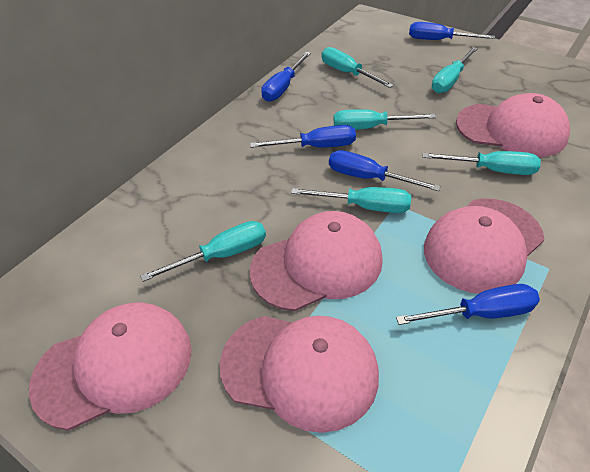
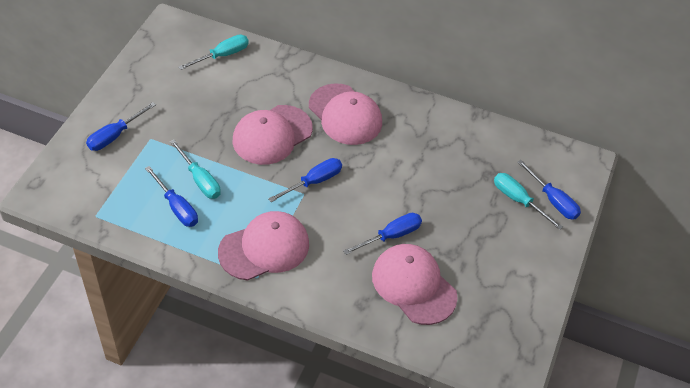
pink cap: 5 -> 4
turquoise screwdriver: 6 -> 3

